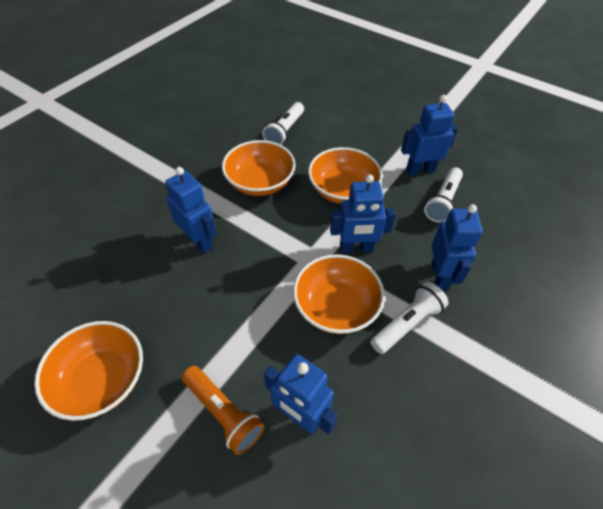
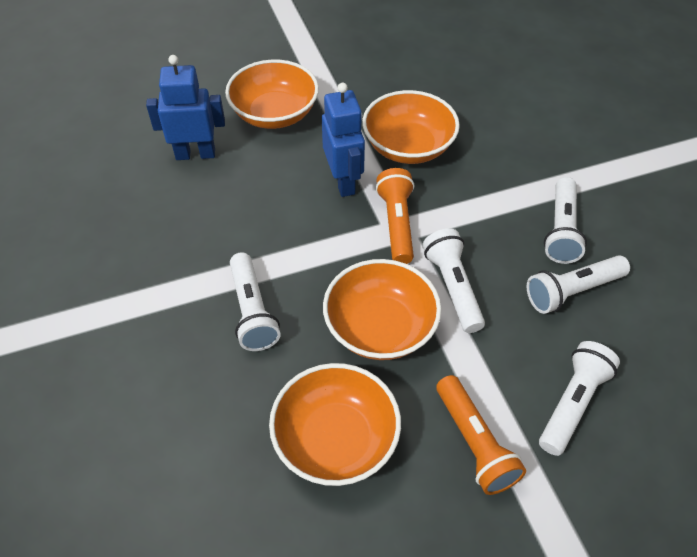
blue robot: 5 -> 2
orange flashlight: 1 -> 2
white flashlight: 3 -> 5

